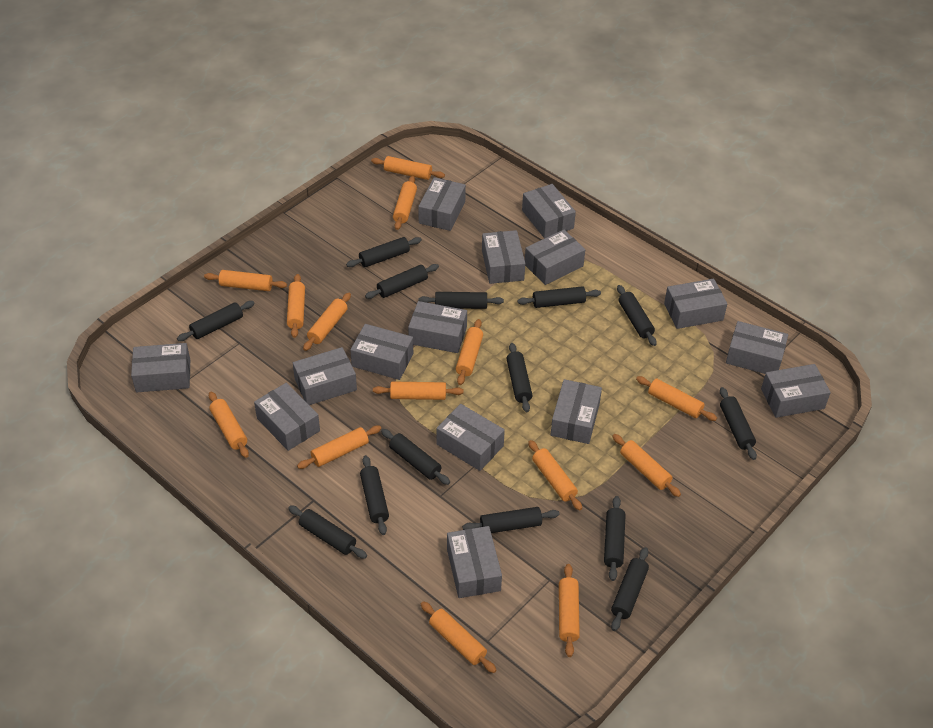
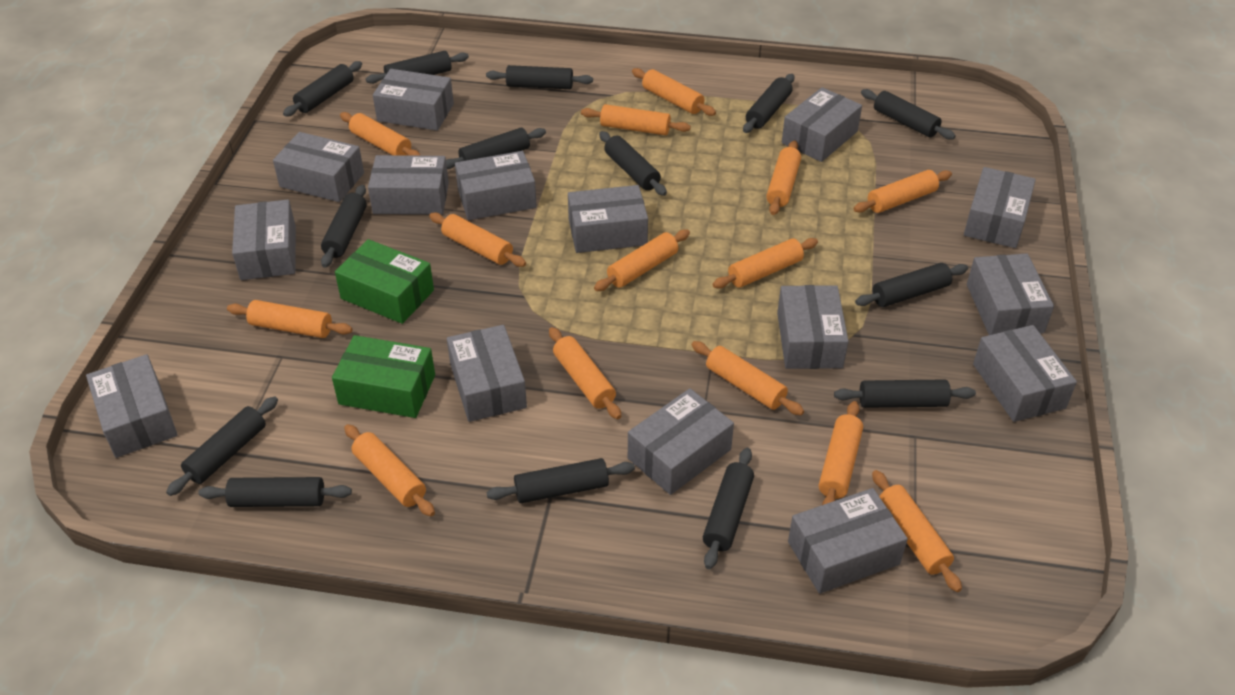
green box: 0 -> 2

